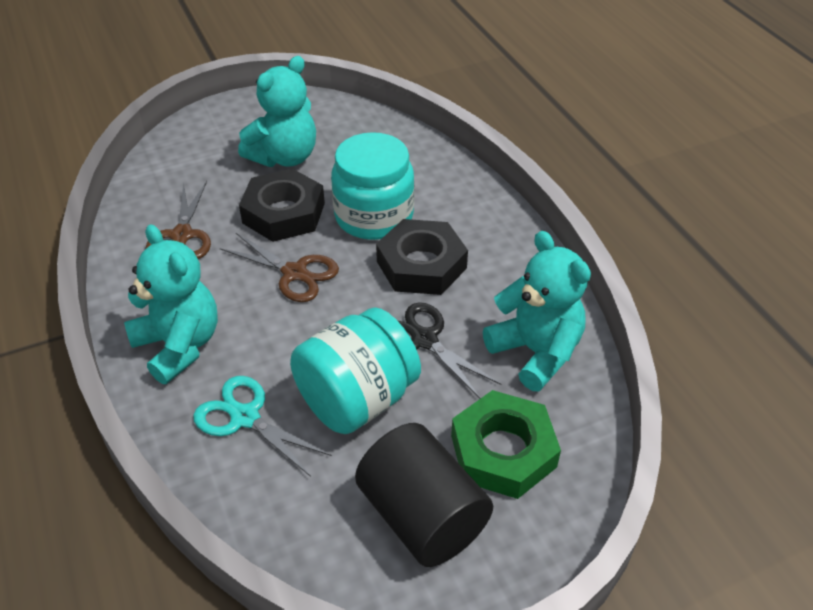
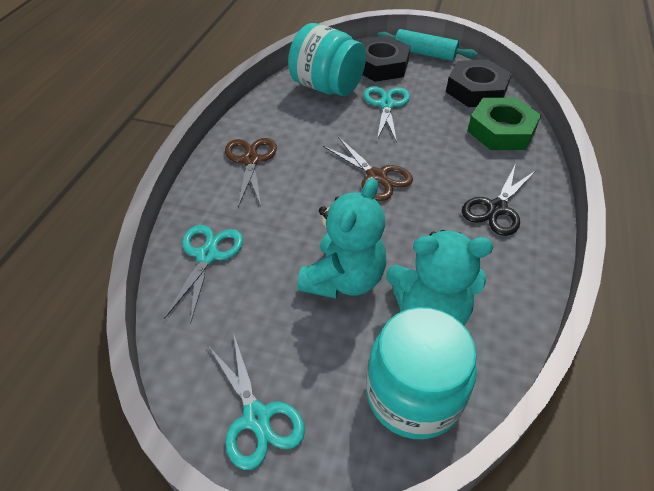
black cylinder: 1 -> 0
turquoise rolling pin: 0 -> 1
turquoise scissors: 1 -> 3
turquoise teddy bear: 3 -> 2

